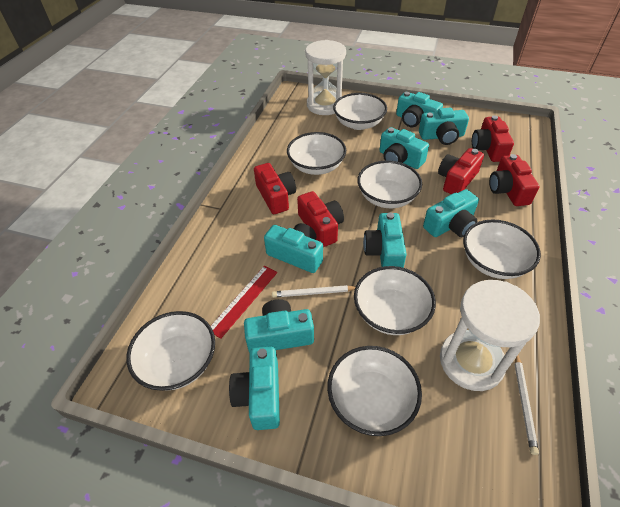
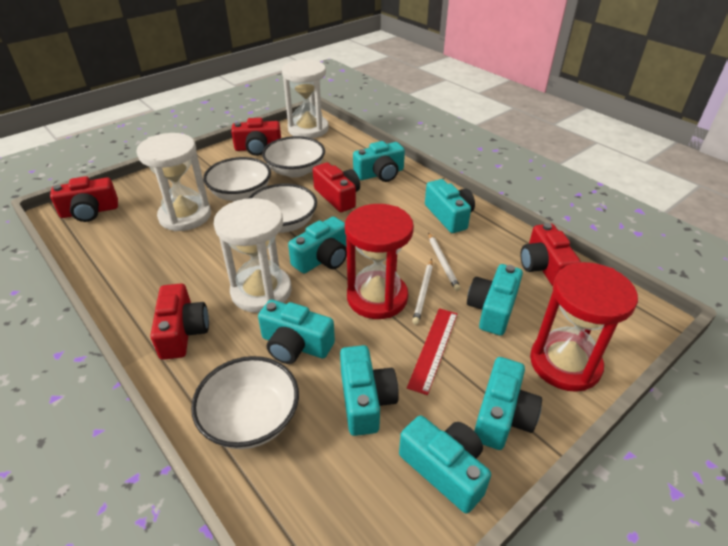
red hourglass: 0 -> 2
white bowl: 7 -> 4
white hourglass: 2 -> 3

